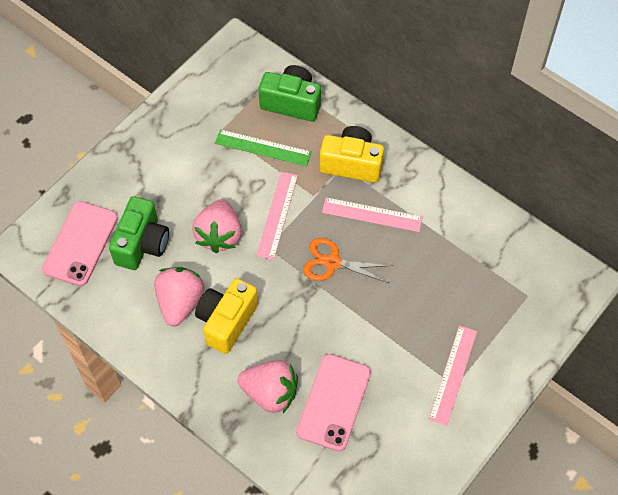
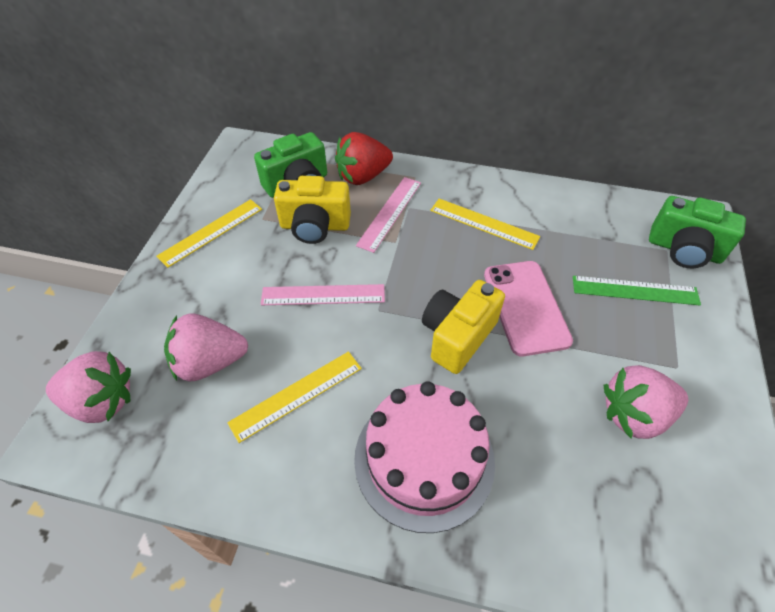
orange scissors: 1 -> 0
pink cake: 0 -> 1
pink phone: 2 -> 1
pink ruler: 3 -> 2
red strawberry: 0 -> 1
yellow ruler: 0 -> 3

